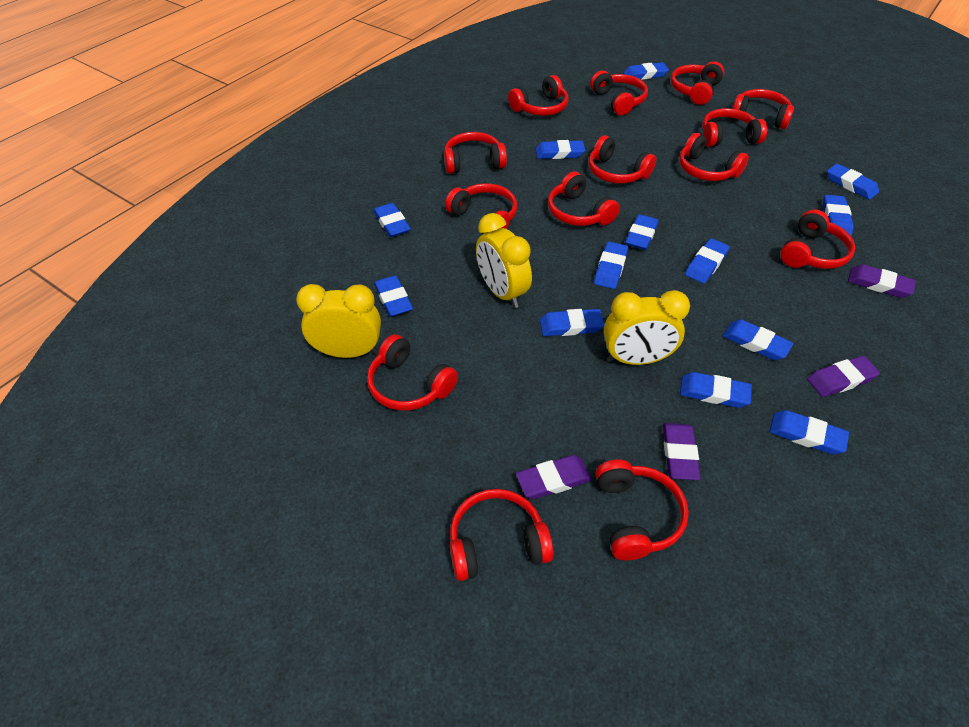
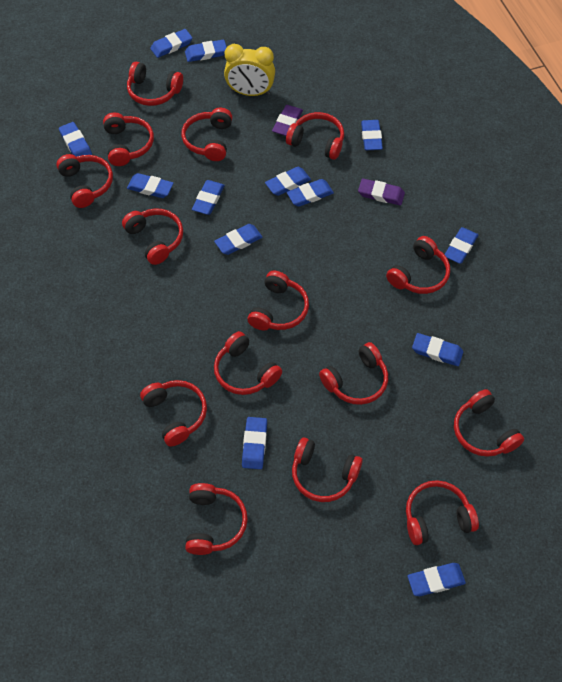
purple eraser: 4 -> 2
red headphones: 14 -> 15
yellow clock: 3 -> 1

